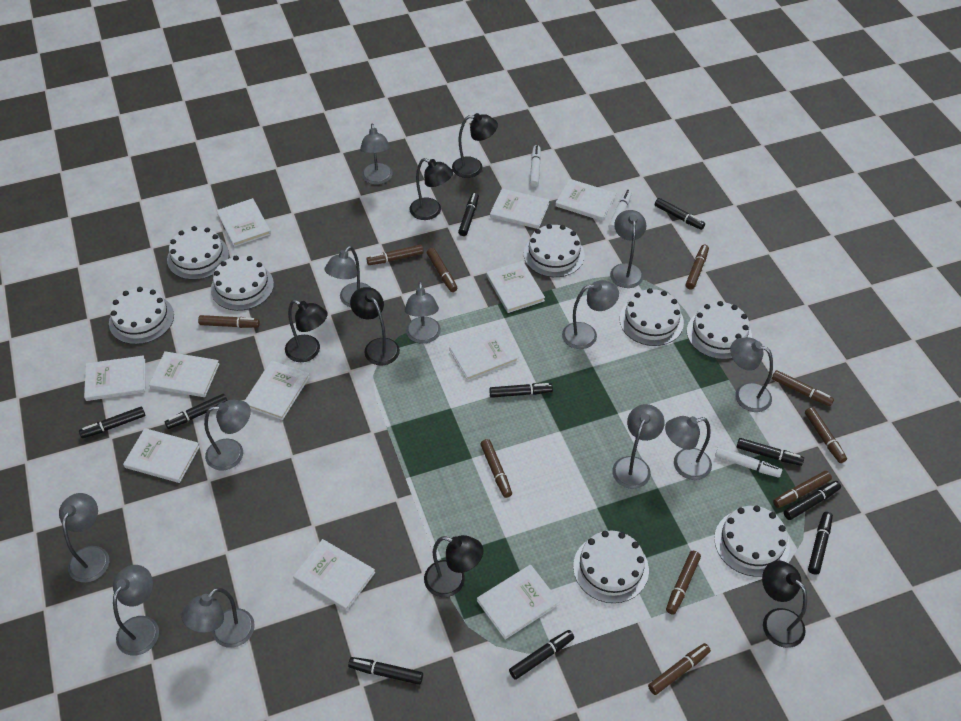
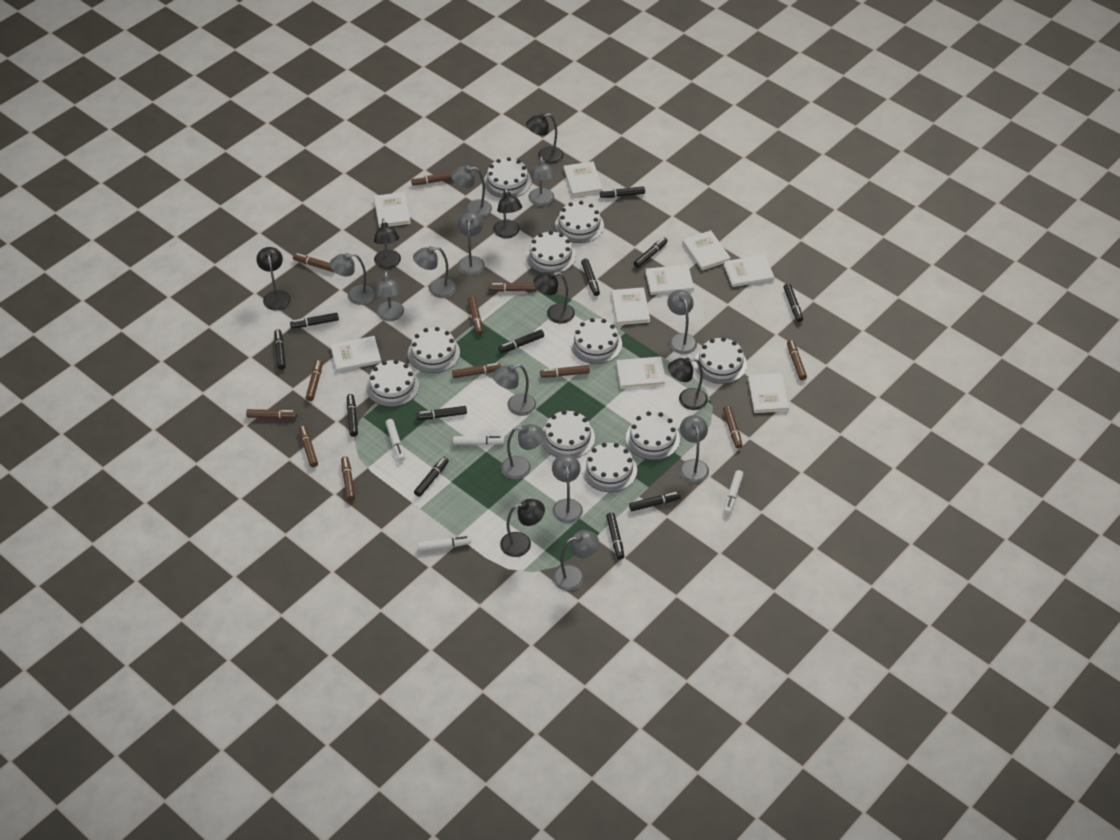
black lamp: 6 -> 7
black marker: 10 -> 12
brown marker: 10 -> 12
white book: 11 -> 9
white cake: 8 -> 10
white marker: 3 -> 4

